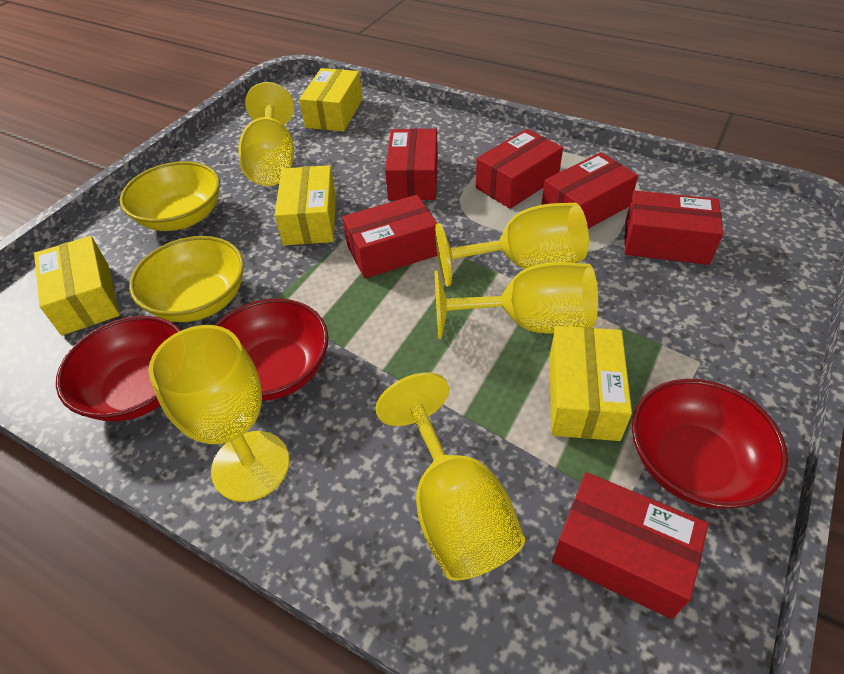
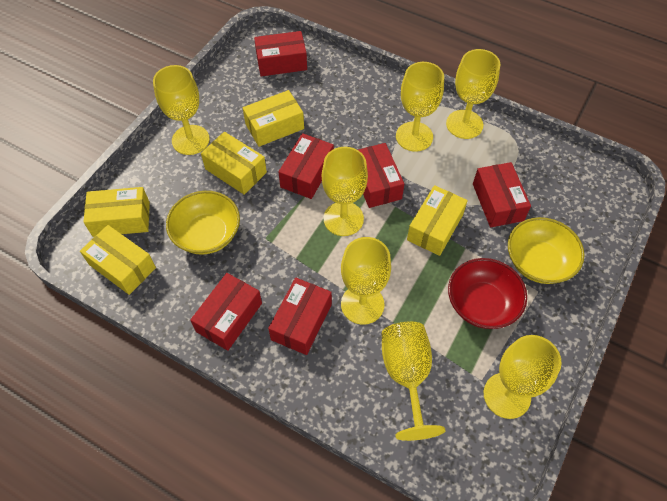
red bowl: 3 -> 1
yellow box: 4 -> 5
yellow goblet: 5 -> 7

